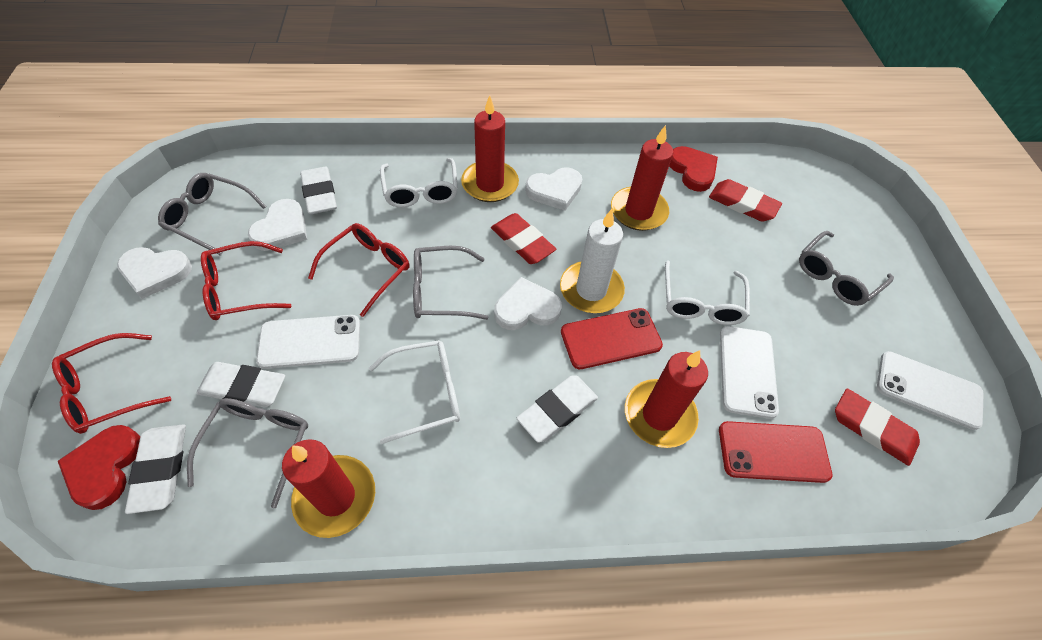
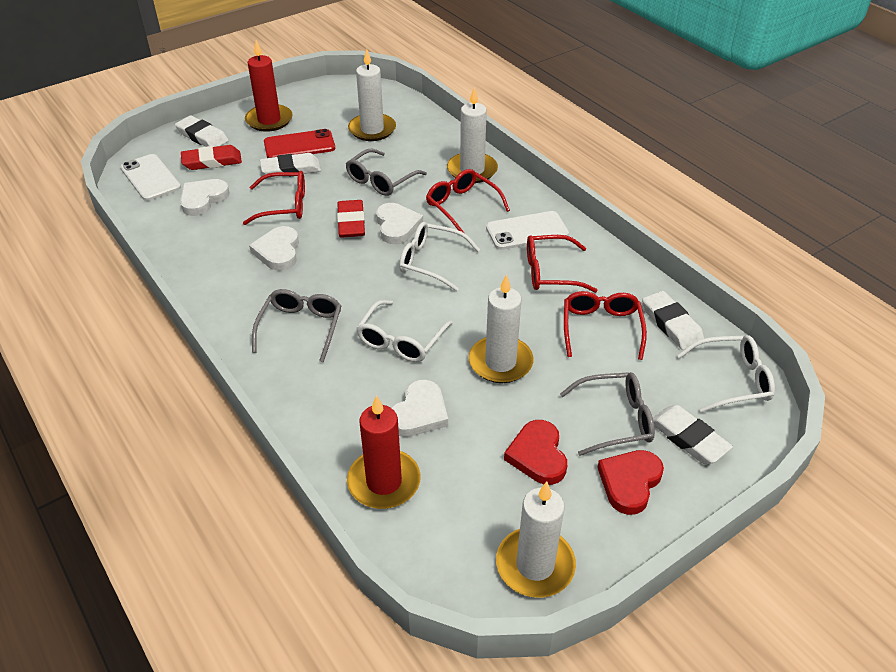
grey glasses: 4 -> 3
red candle: 4 -> 2
red eraser: 3 -> 2
red glasses: 3 -> 4
red phone: 2 -> 1
white candle: 1 -> 4
white phone: 3 -> 2

